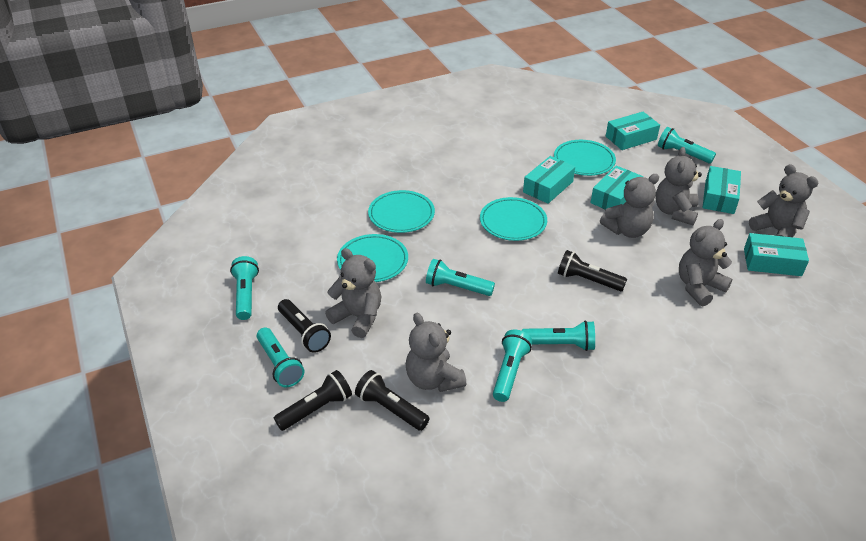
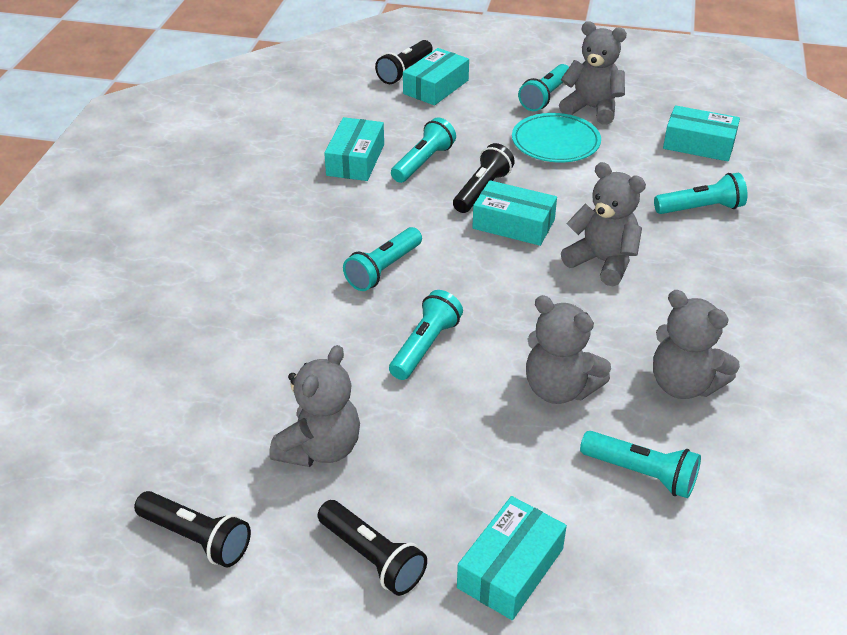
grey teddy bear: 6 -> 5
turquoise plate: 4 -> 1

